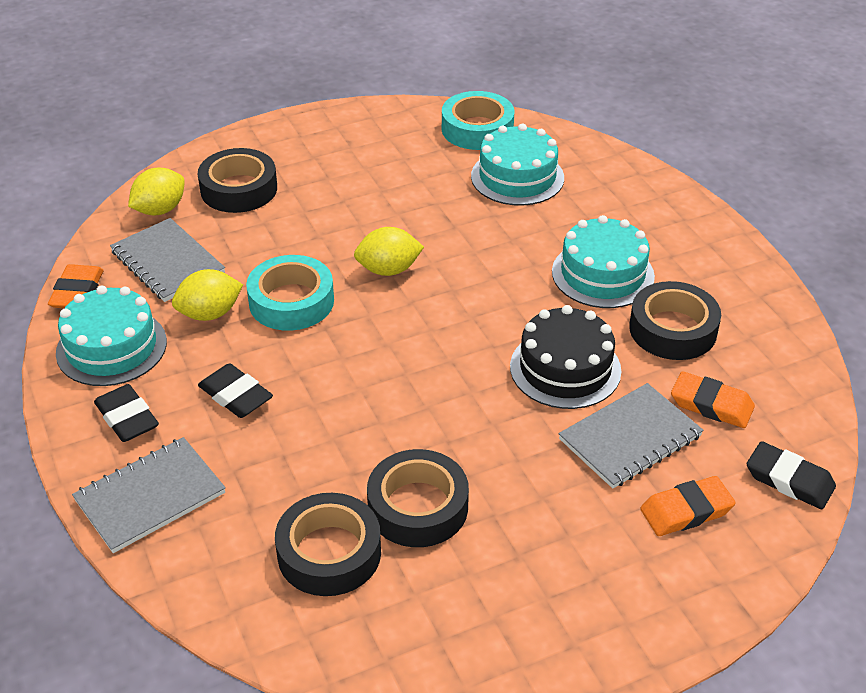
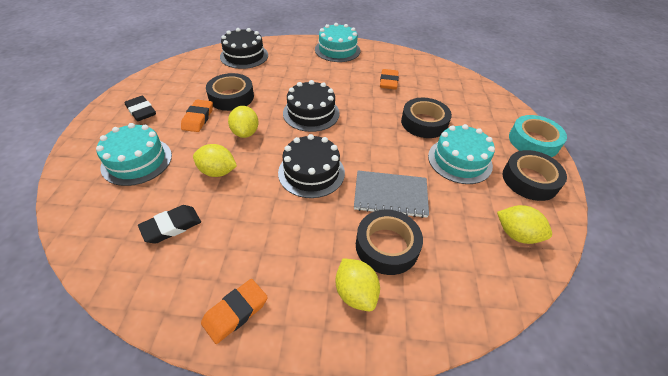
black cake: 1 -> 3
black eraser: 3 -> 2
grey notebook: 3 -> 1
turquoise tape: 2 -> 1
yellow lemon: 3 -> 4

